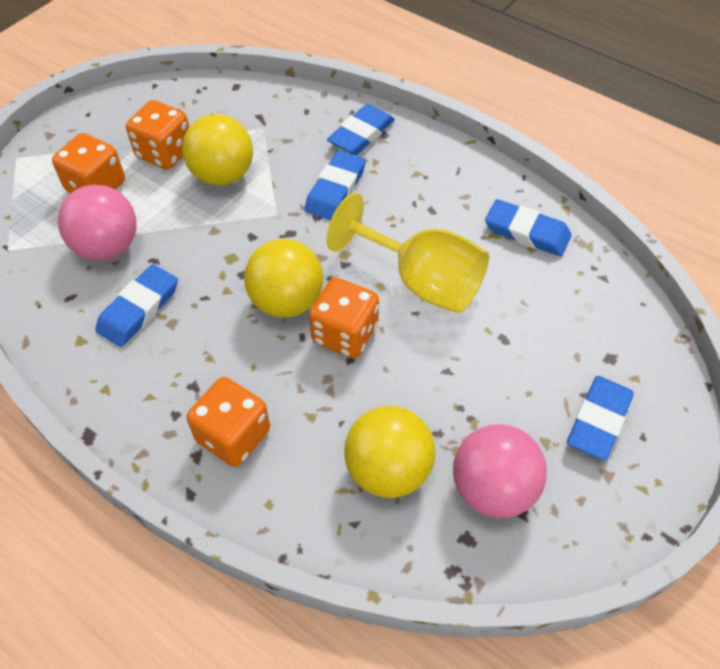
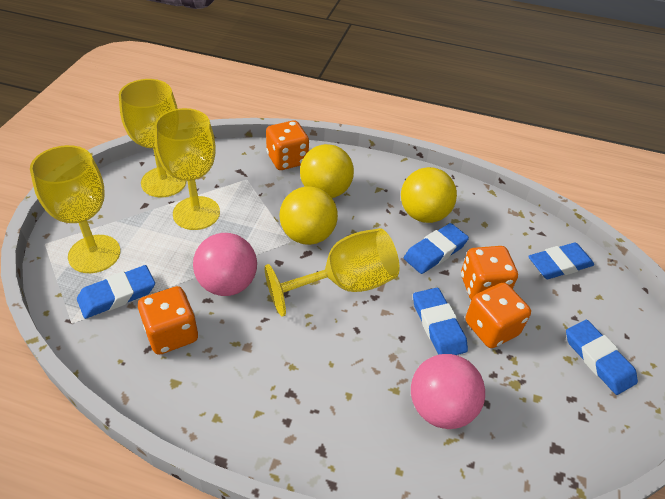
yellow goblet: 1 -> 4

